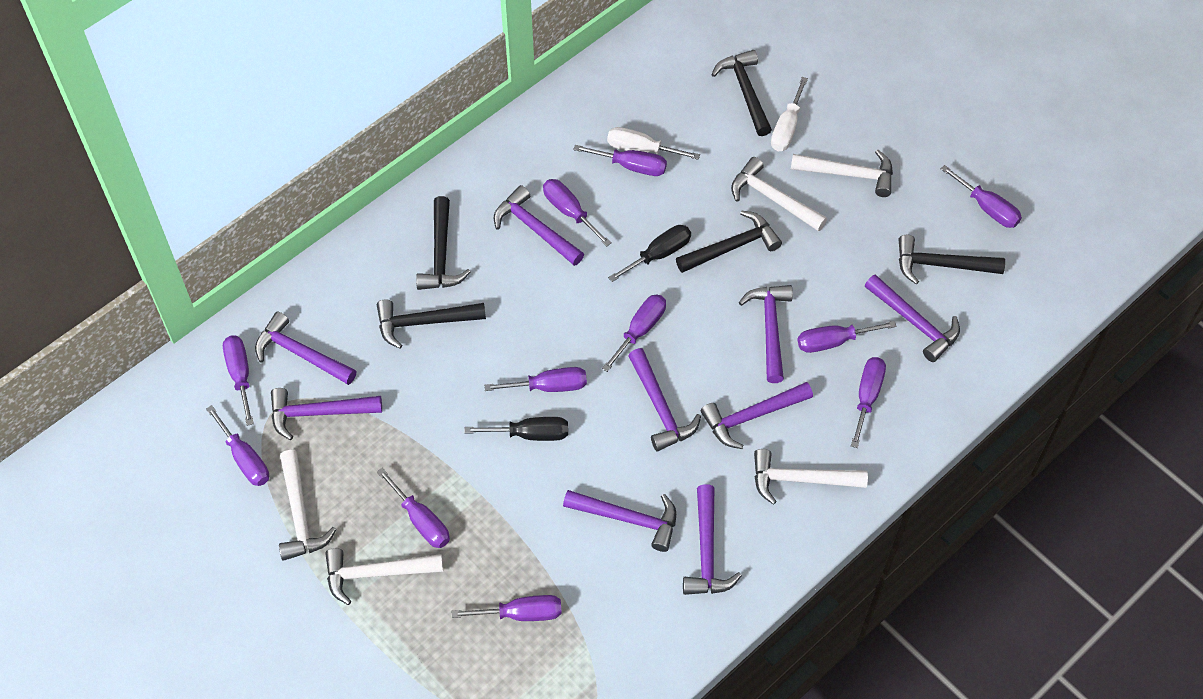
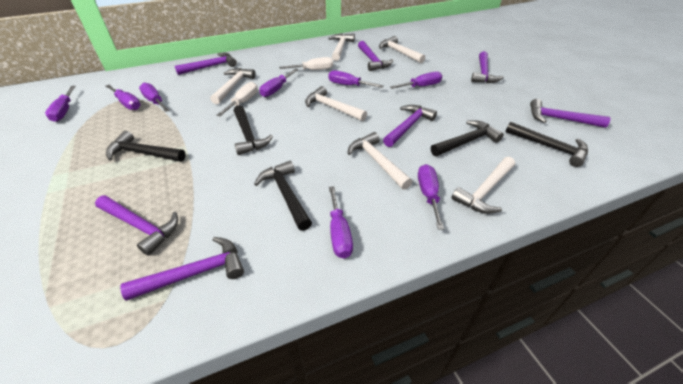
black screwdriver: 2 -> 0
purple hammer: 9 -> 7
purple screwdriver: 11 -> 8
white hammer: 5 -> 6

